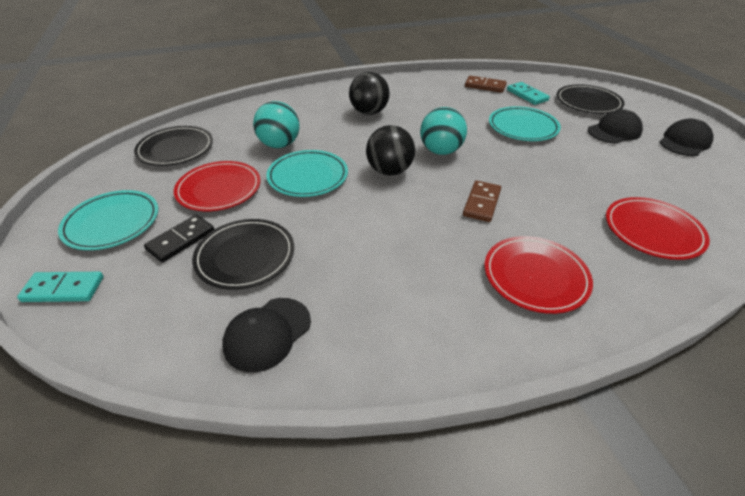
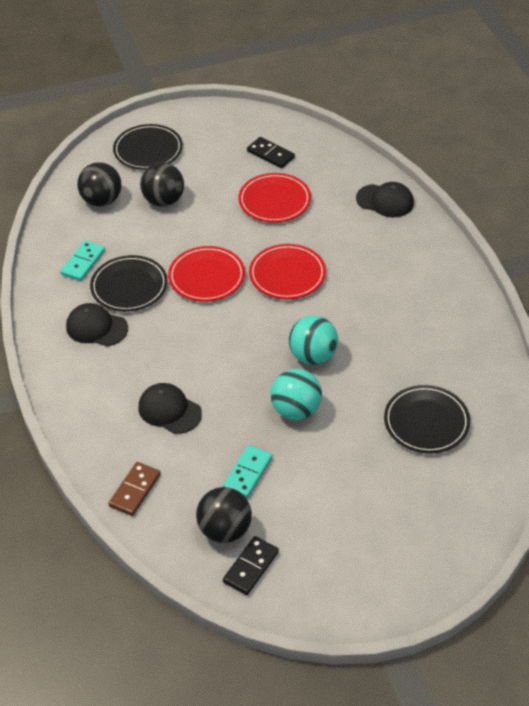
black ball: 2 -> 3
black domino: 1 -> 2
brown domino: 2 -> 1
turquoise plate: 3 -> 0

